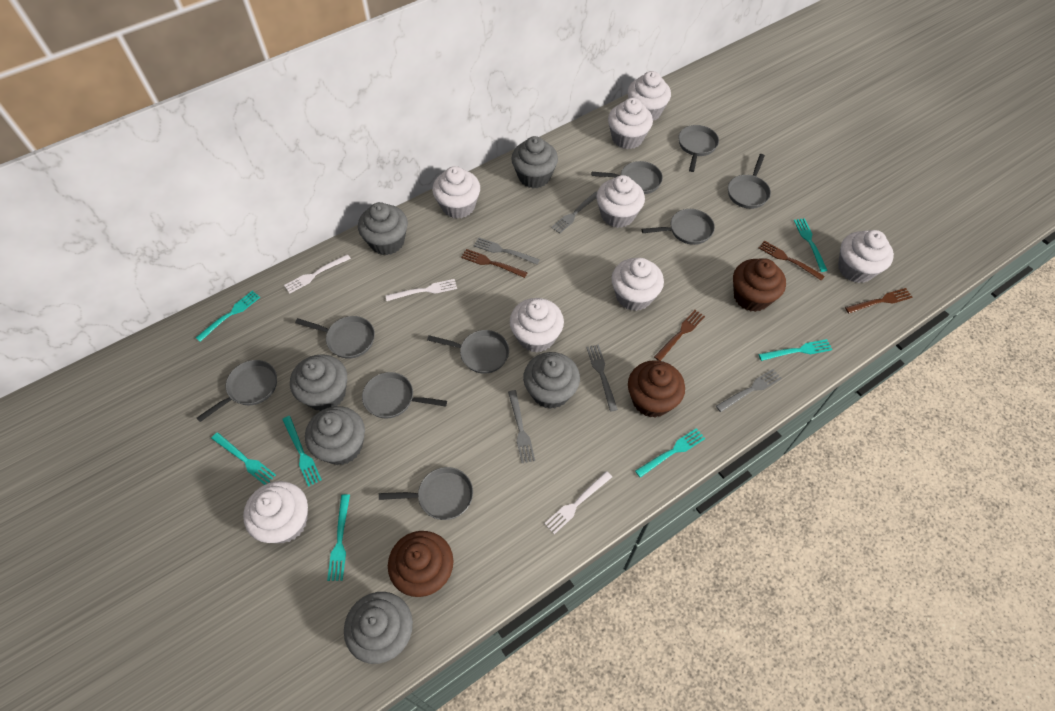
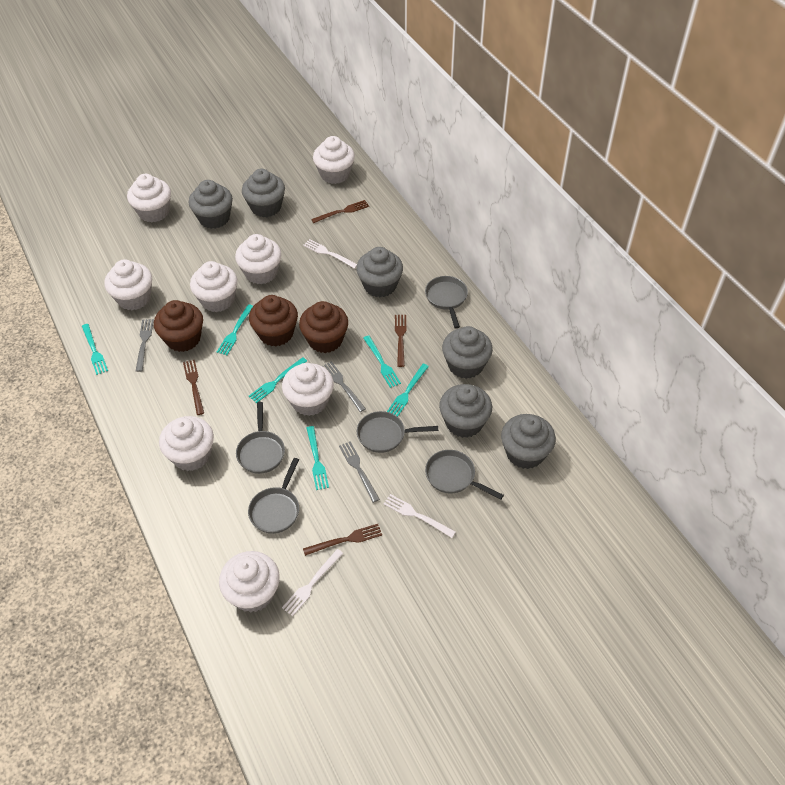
grey fork: 5 -> 3
grey pan: 9 -> 5
turquoise fork: 7 -> 6

